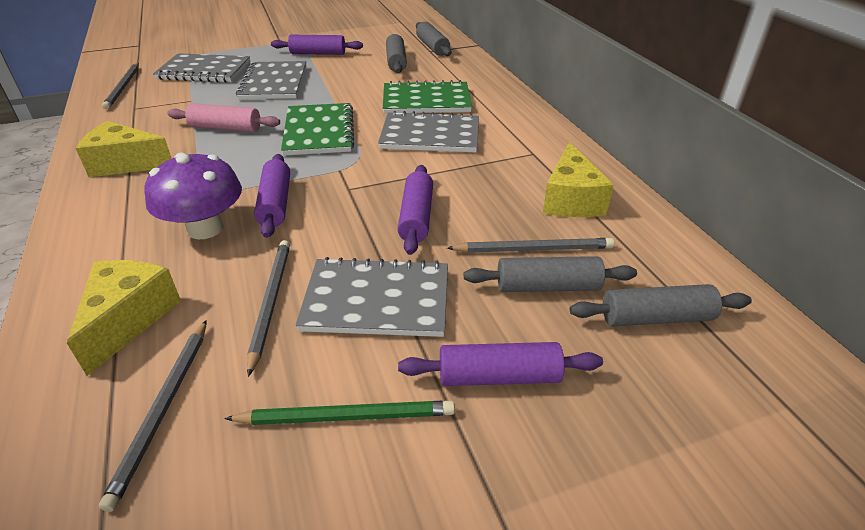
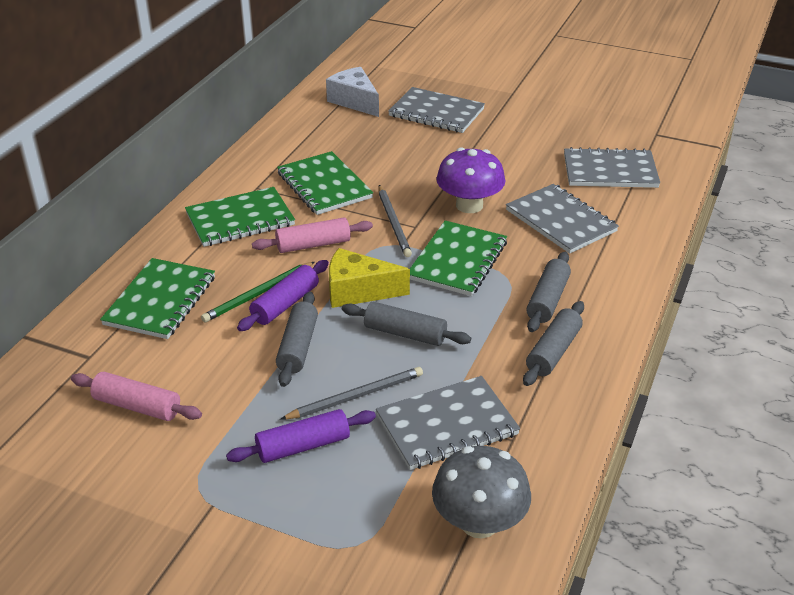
green notebook: 2 -> 4
grey mushroom: 0 -> 1
grey pencil: 4 -> 2
pink rolling pin: 1 -> 2
purple rolling pin: 4 -> 2
white cheese: 0 -> 1
yellow cheese: 3 -> 1

